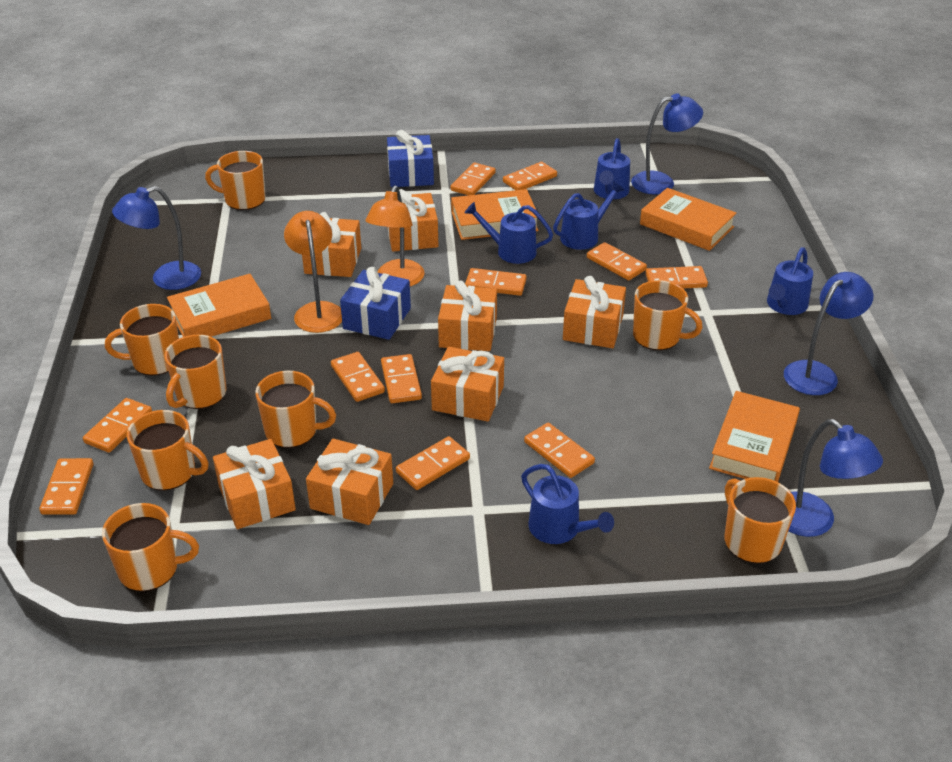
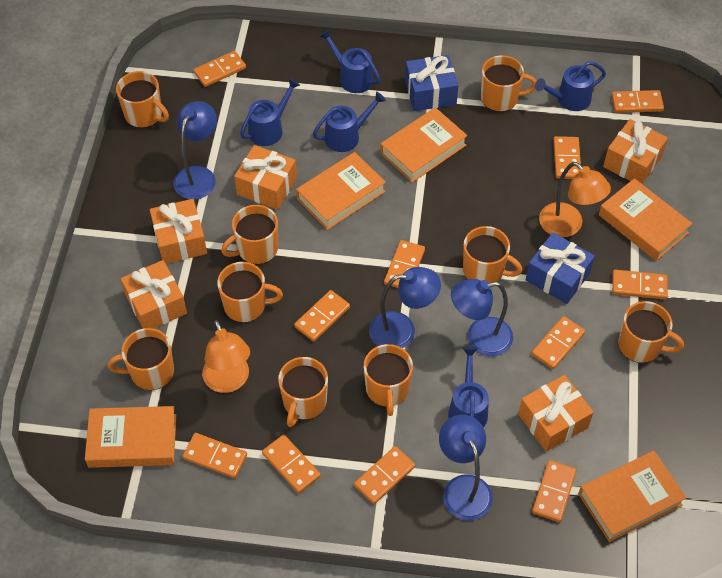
orange book: 4 -> 5
orange gift: 7 -> 5
orange mug: 8 -> 9

